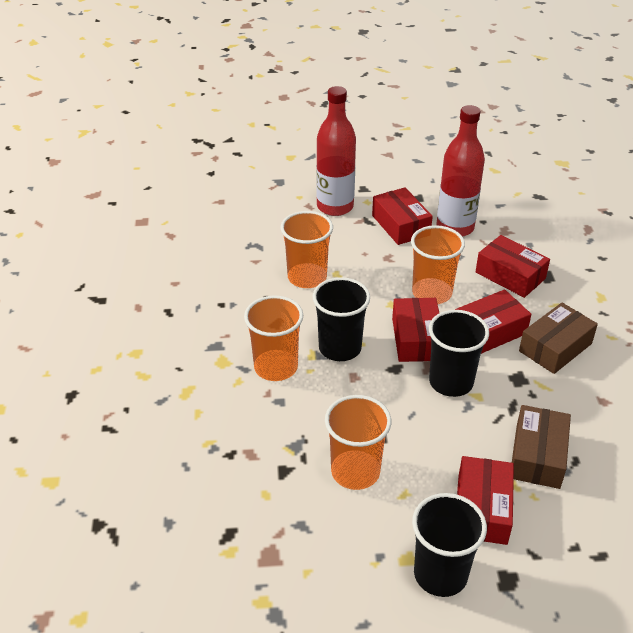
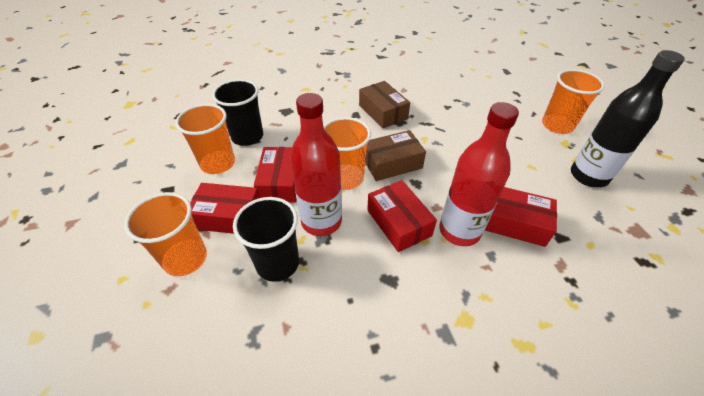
black bottle: 0 -> 1
black cup: 3 -> 2
red box: 5 -> 4

